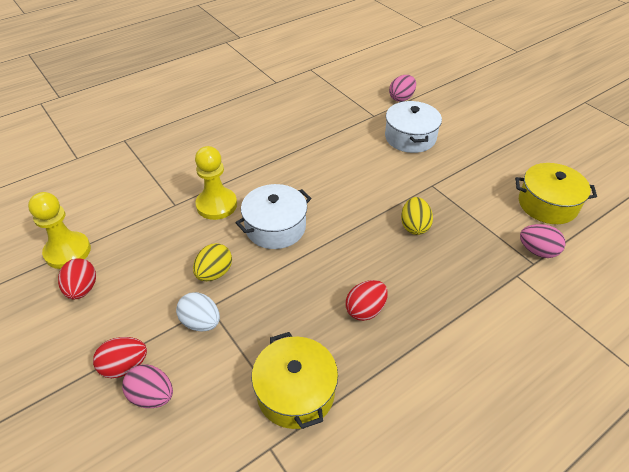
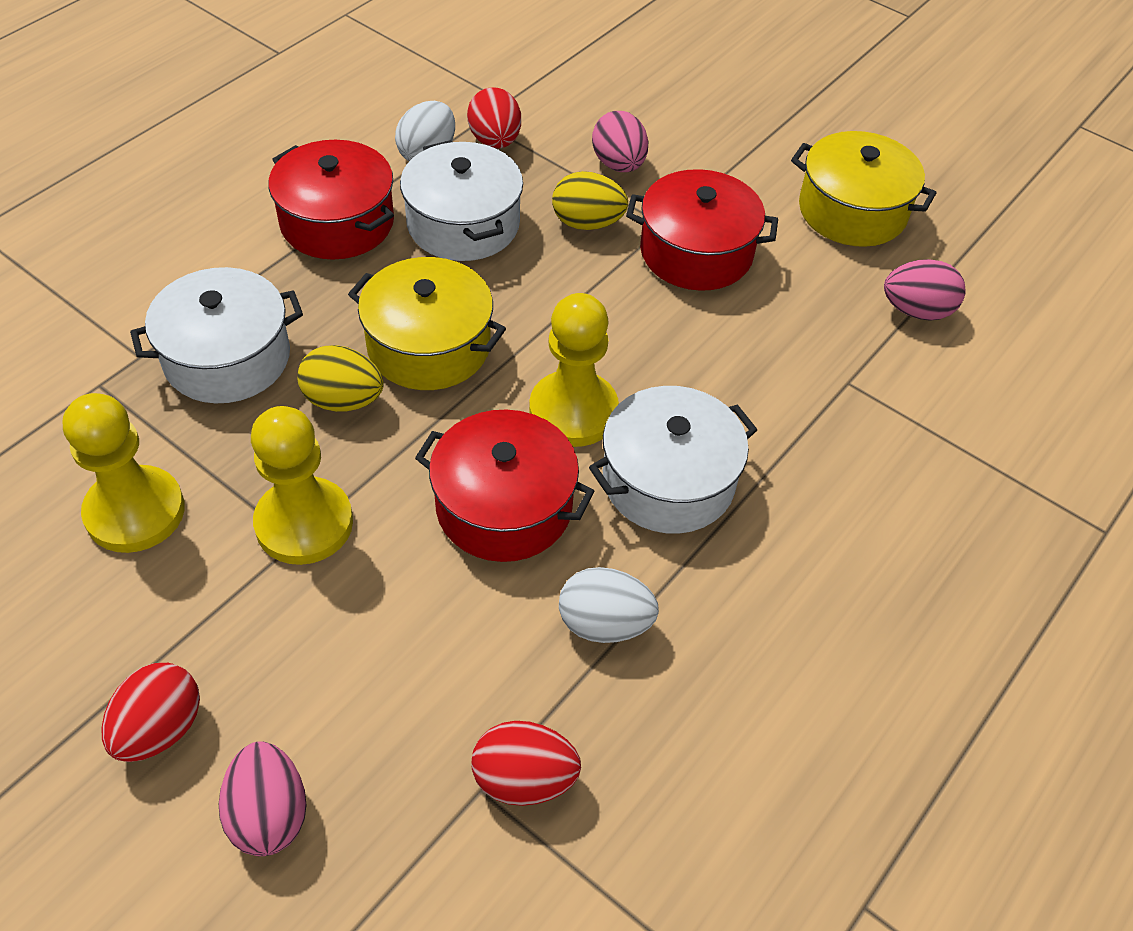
red pot: 0 -> 3
white egg: 1 -> 2
white pot: 2 -> 3
yellow pawn: 2 -> 3

